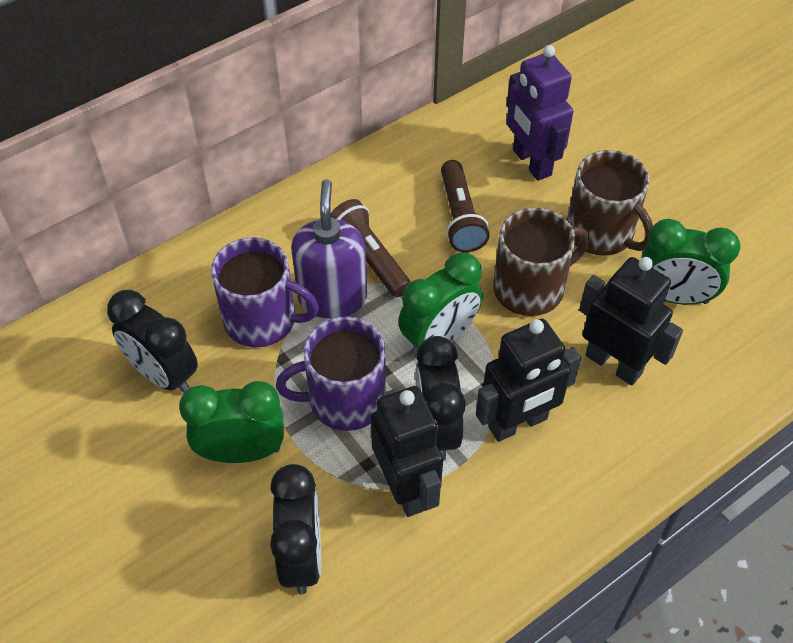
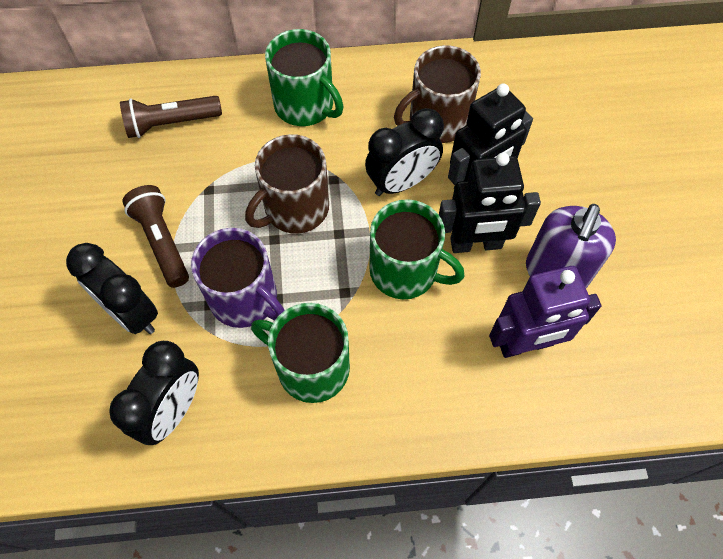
black robot: 3 -> 2
green clock: 3 -> 0
green mug: 0 -> 3
purple mug: 2 -> 1

